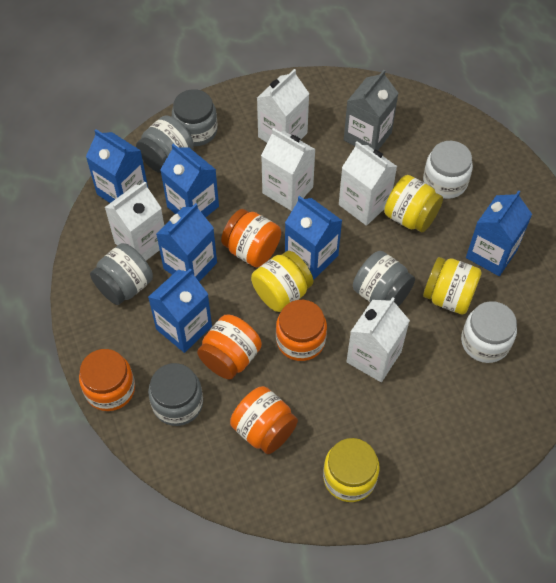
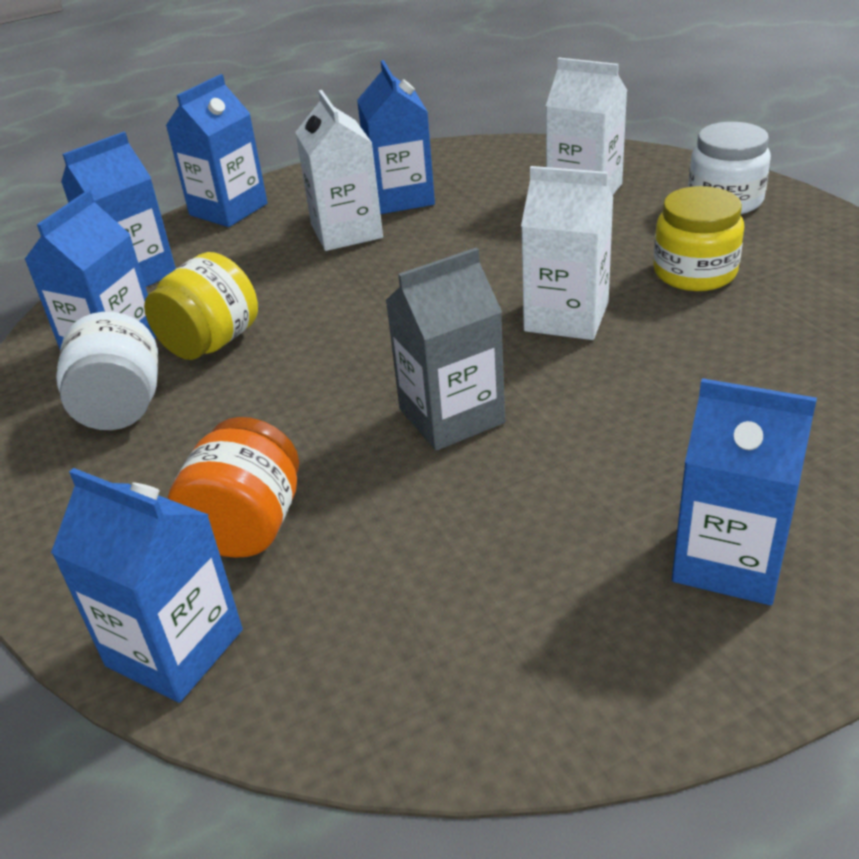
grey jar: 5 -> 0
orange jar: 5 -> 1
white carton: 5 -> 3
yellow jar: 4 -> 2

